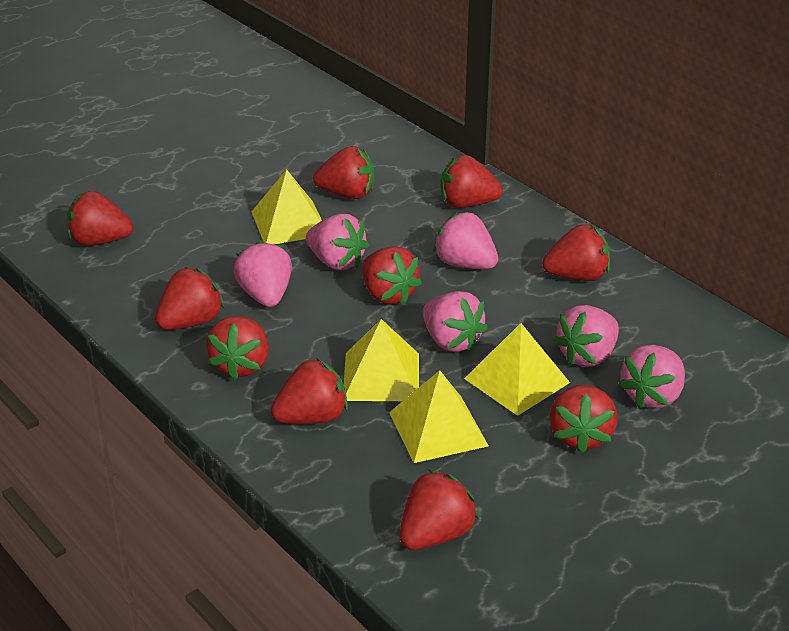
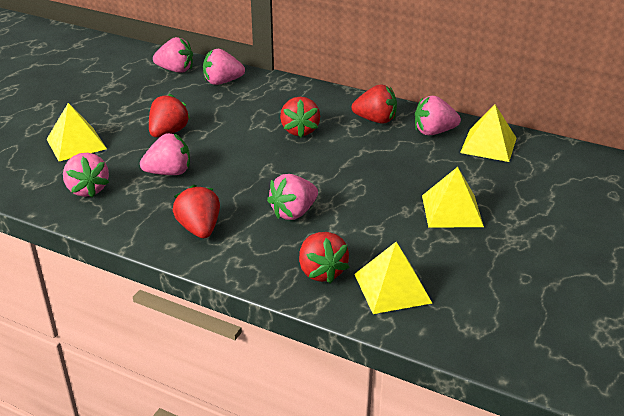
red strawberry: 10 -> 5

